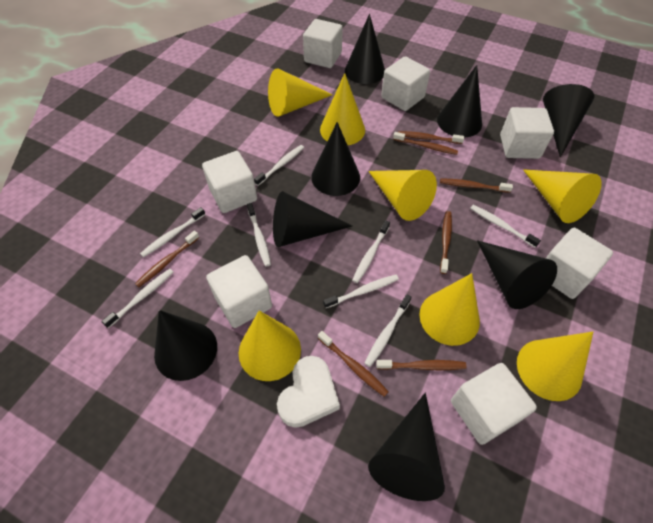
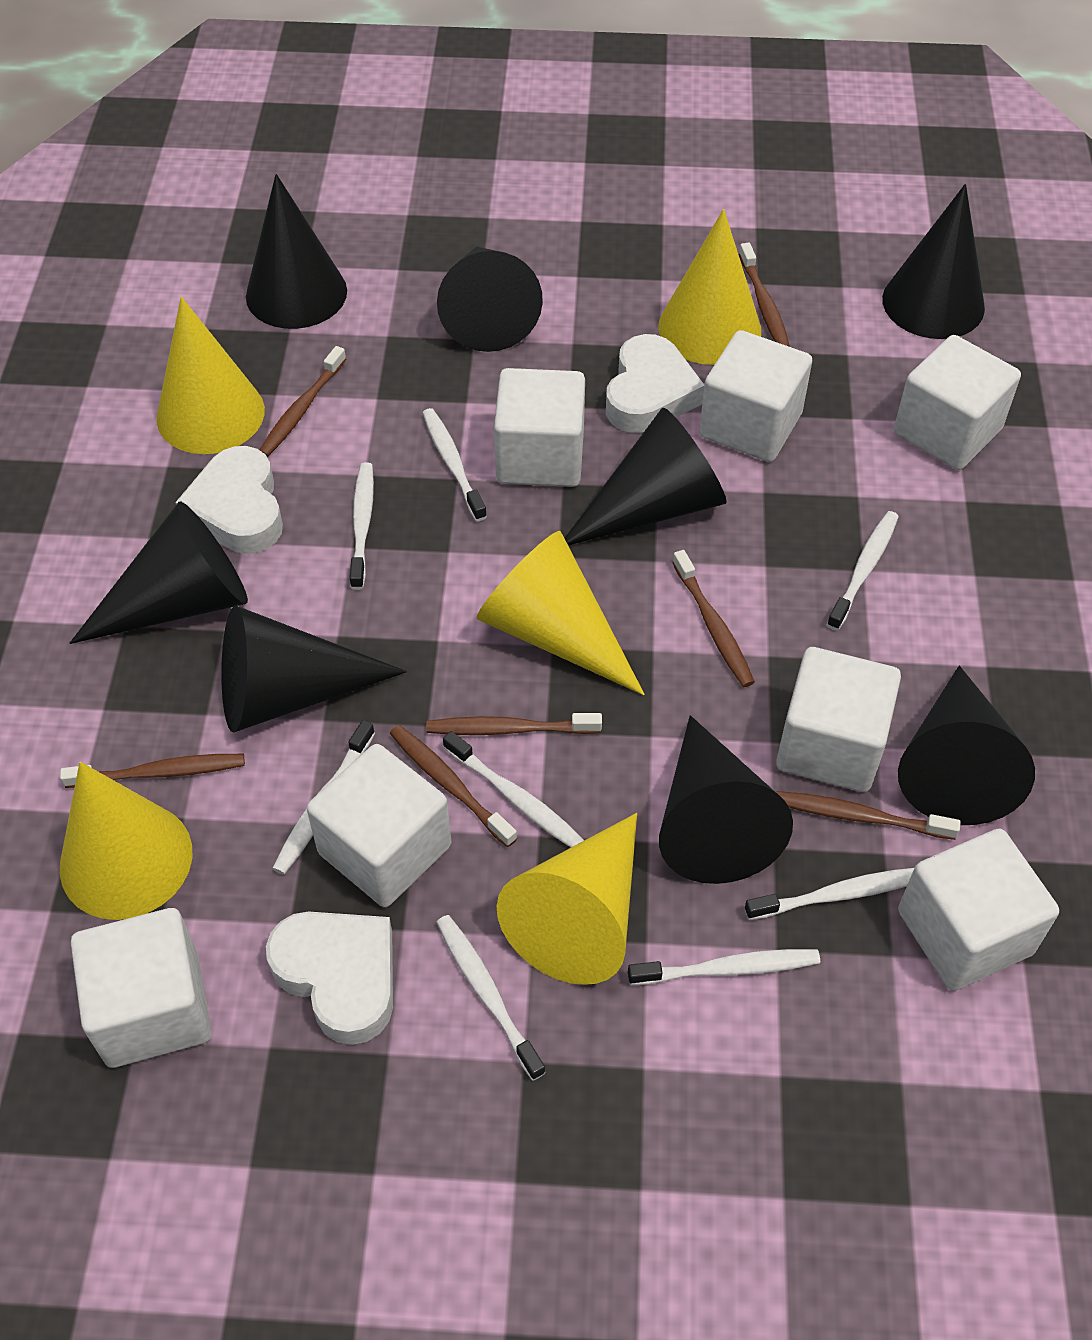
white heart: 1 -> 3
yellow cone: 7 -> 5

